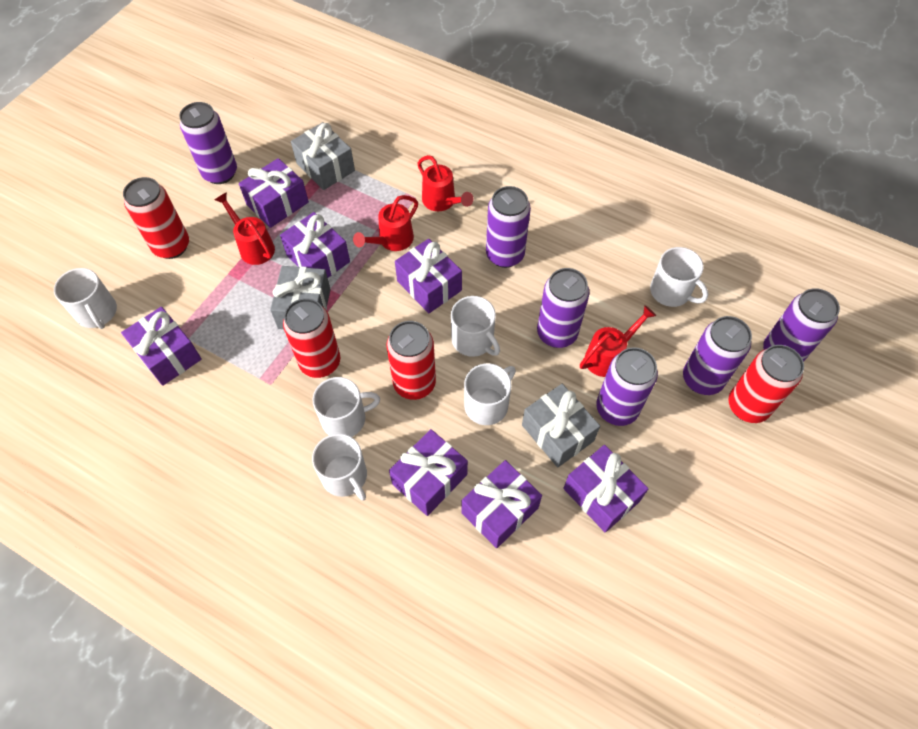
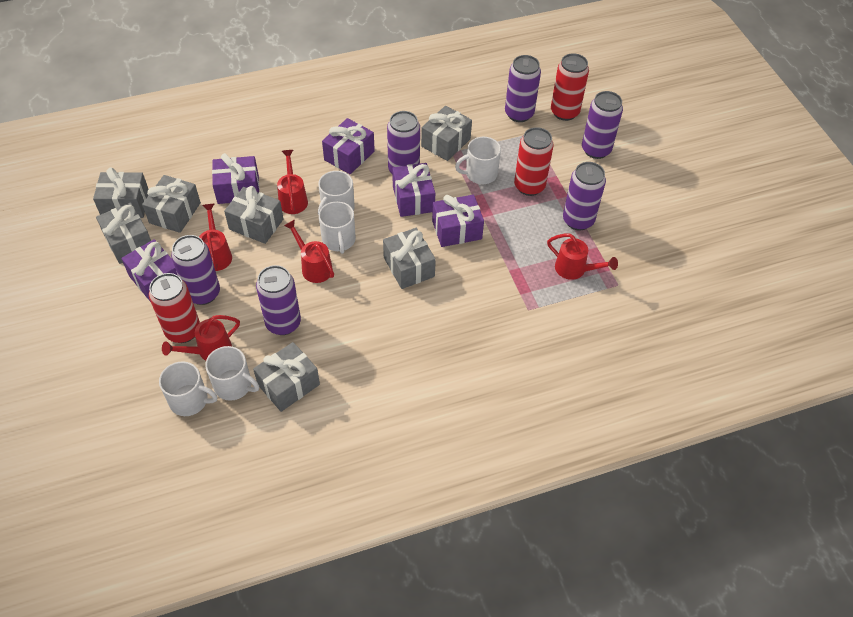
grey gift: 3 -> 7
purple gift: 7 -> 5
red can: 4 -> 3
red watering can: 4 -> 5
white mug: 6 -> 5

